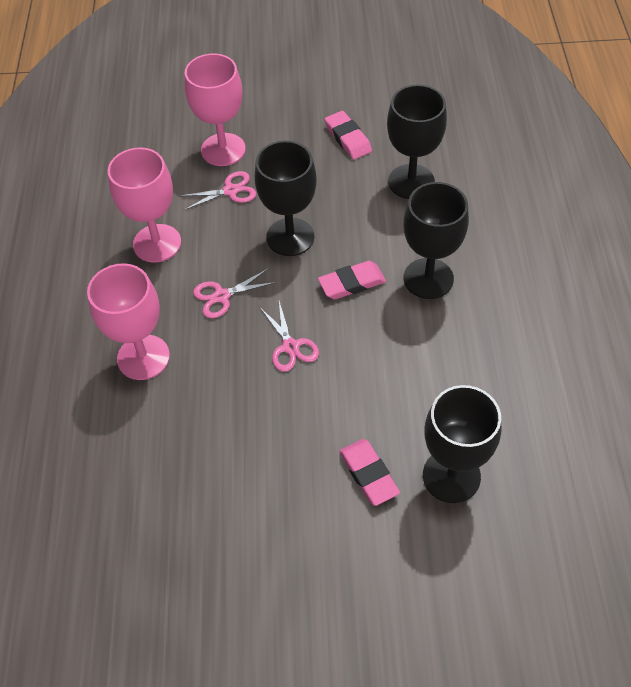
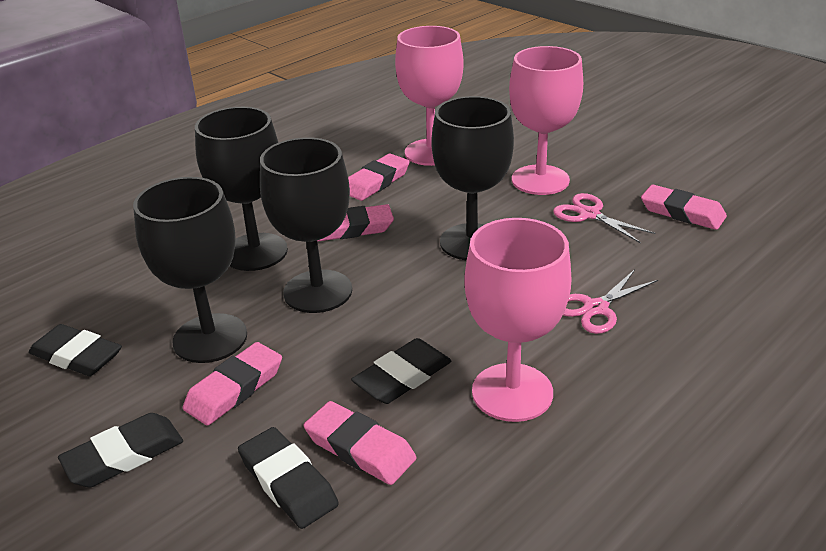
black eraser: 0 -> 4
pink eraser: 3 -> 5
pink scissors: 3 -> 2

